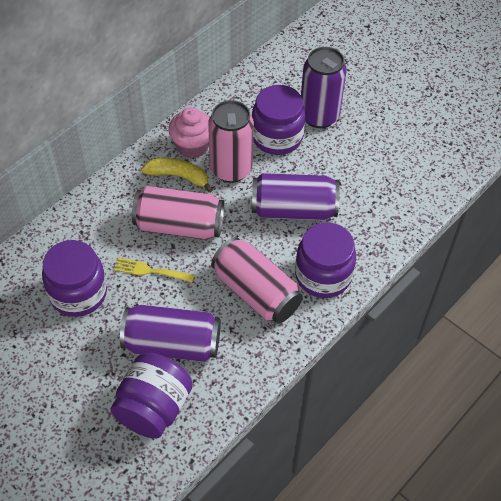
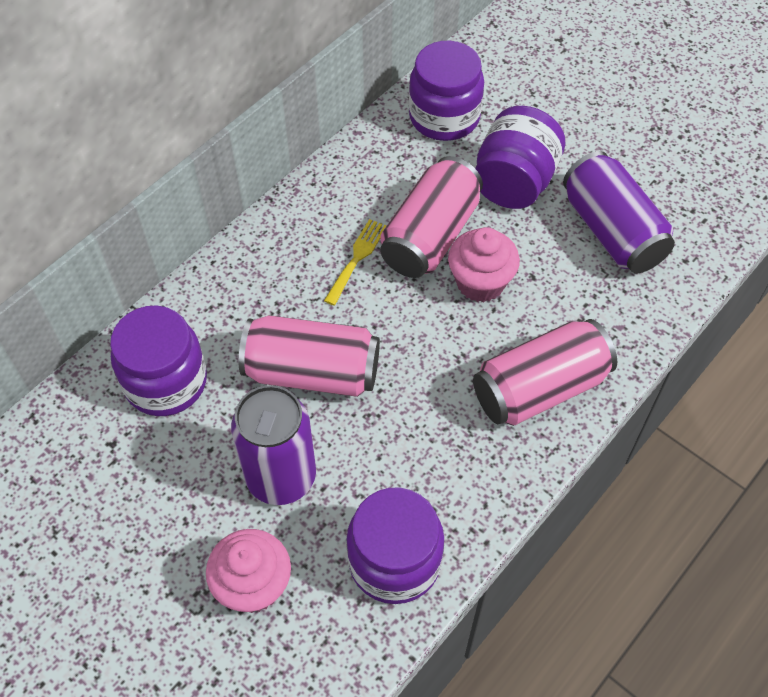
pink cupcake: 1 -> 2
purple can: 3 -> 2
yellow banana: 1 -> 0

